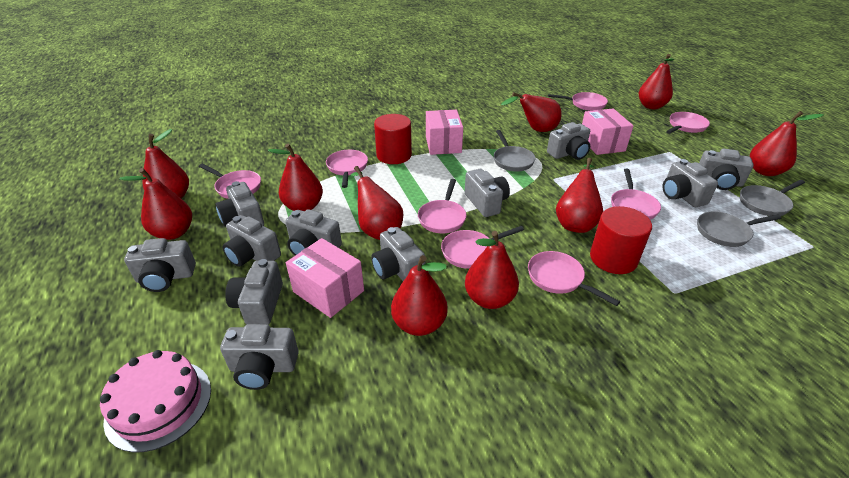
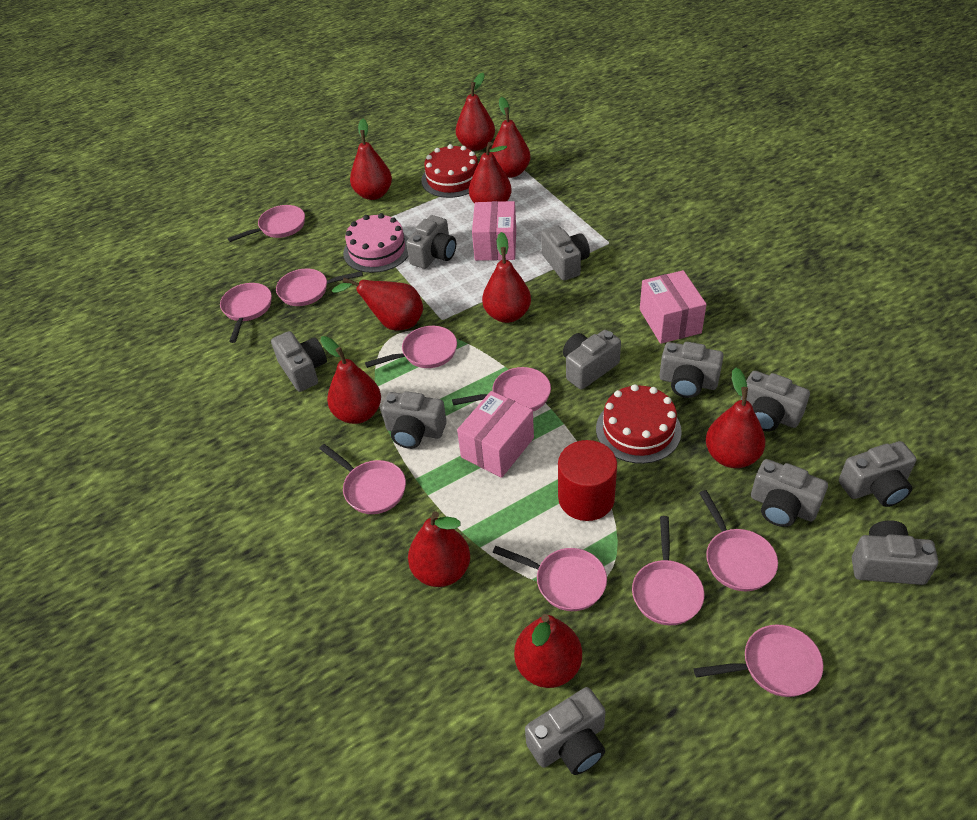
grey pan: 3 -> 0
pink pan: 8 -> 10
red cake: 0 -> 2
red cylinder: 2 -> 1

